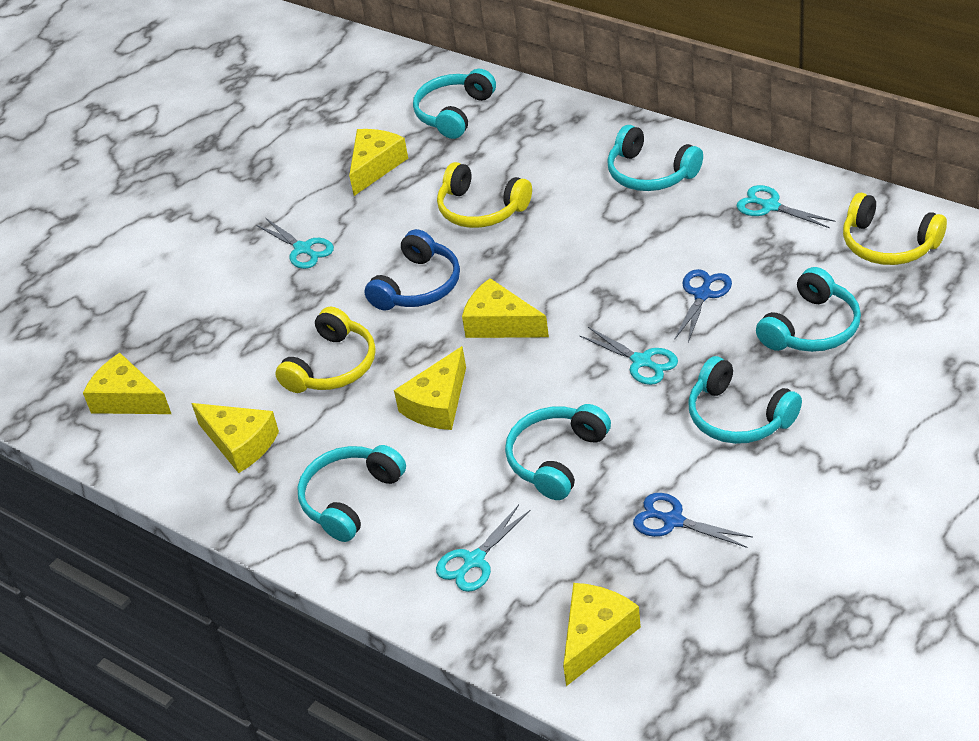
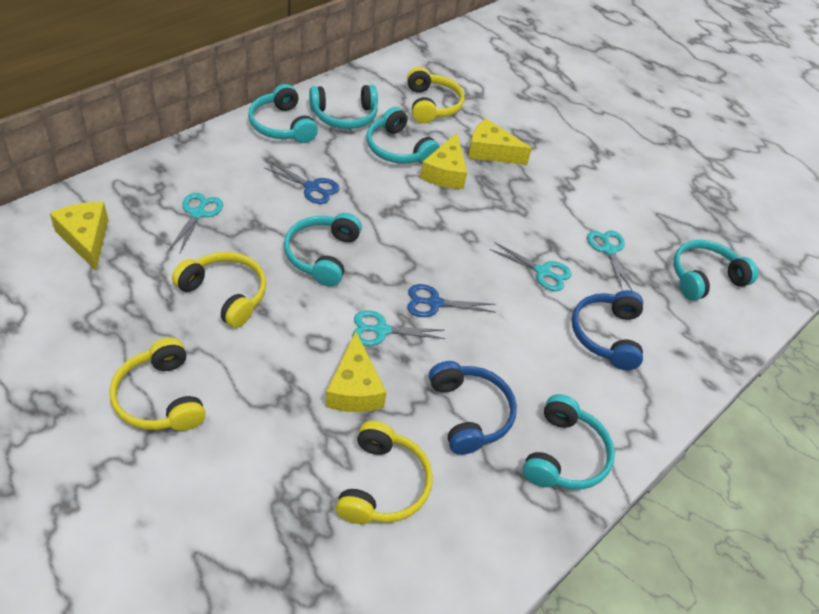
blue headphones: 1 -> 2
yellow cheese: 6 -> 4
yellow headphones: 3 -> 4

